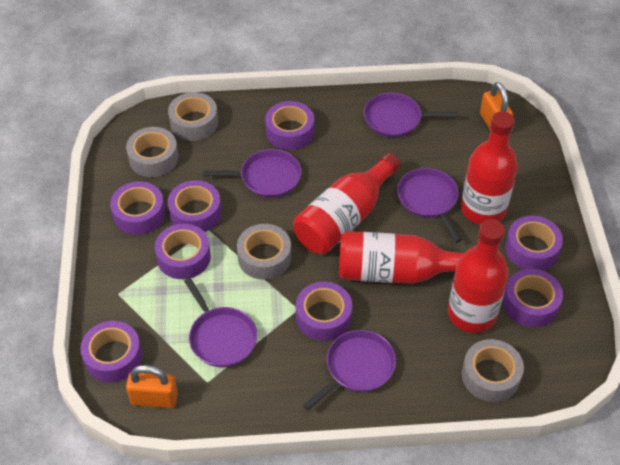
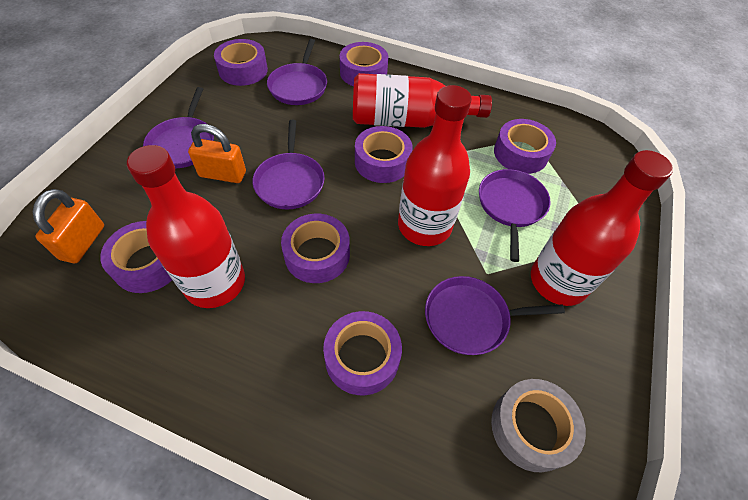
grey tape: 4 -> 1
purple tape: 8 -> 7

